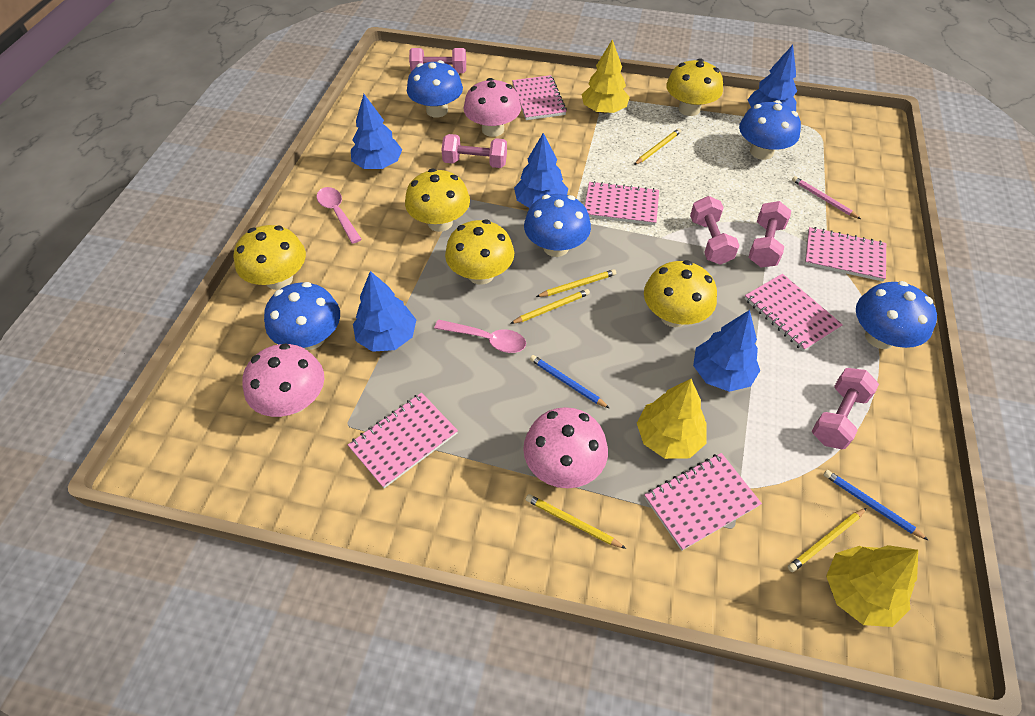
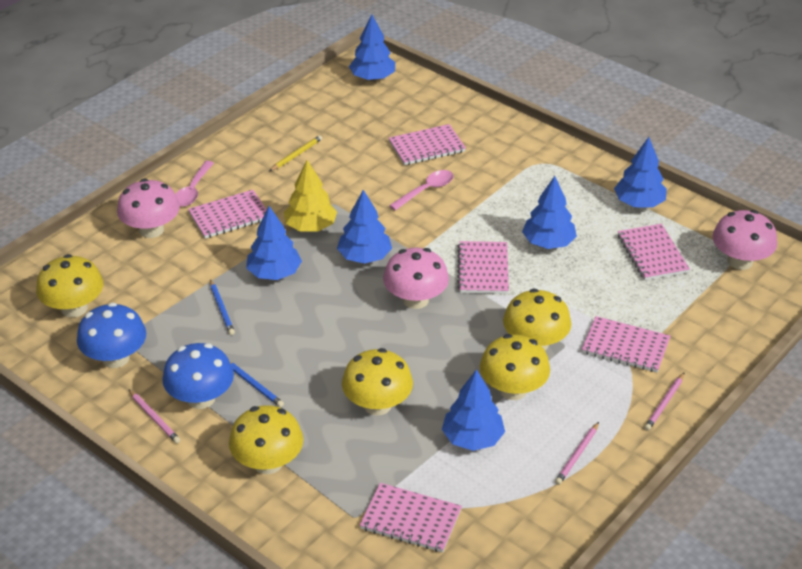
blue mushroom: 5 -> 2
blue tree: 5 -> 6
pink dumbbell: 5 -> 0
pink pencil: 1 -> 3
yellow pencil: 5 -> 1
yellow tree: 3 -> 1

